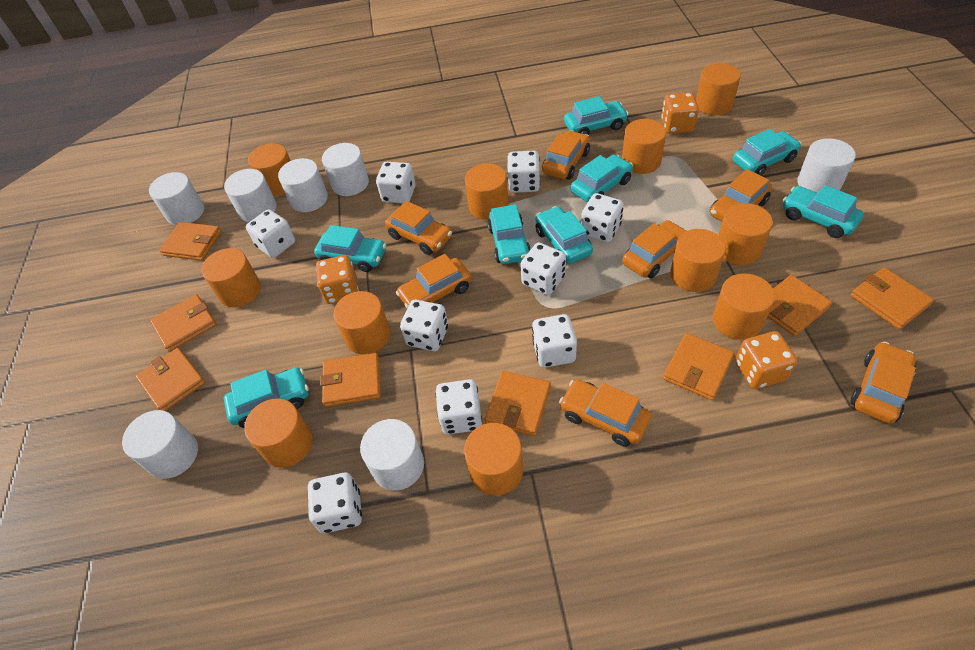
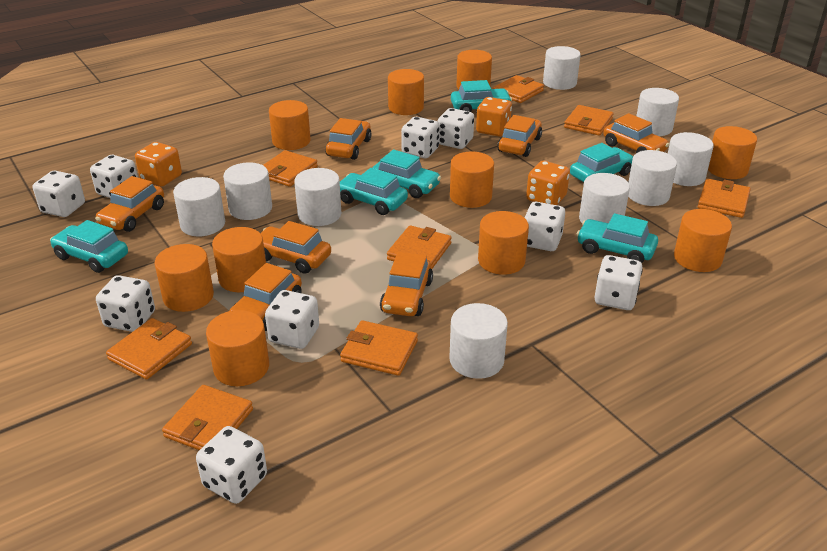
orange cylinder: 11 -> 10
turquoise car: 8 -> 6
white cylinder: 7 -> 9

